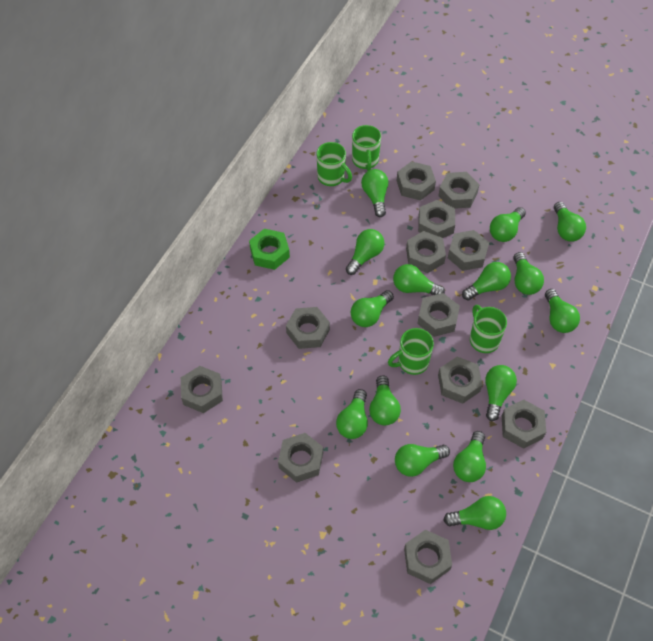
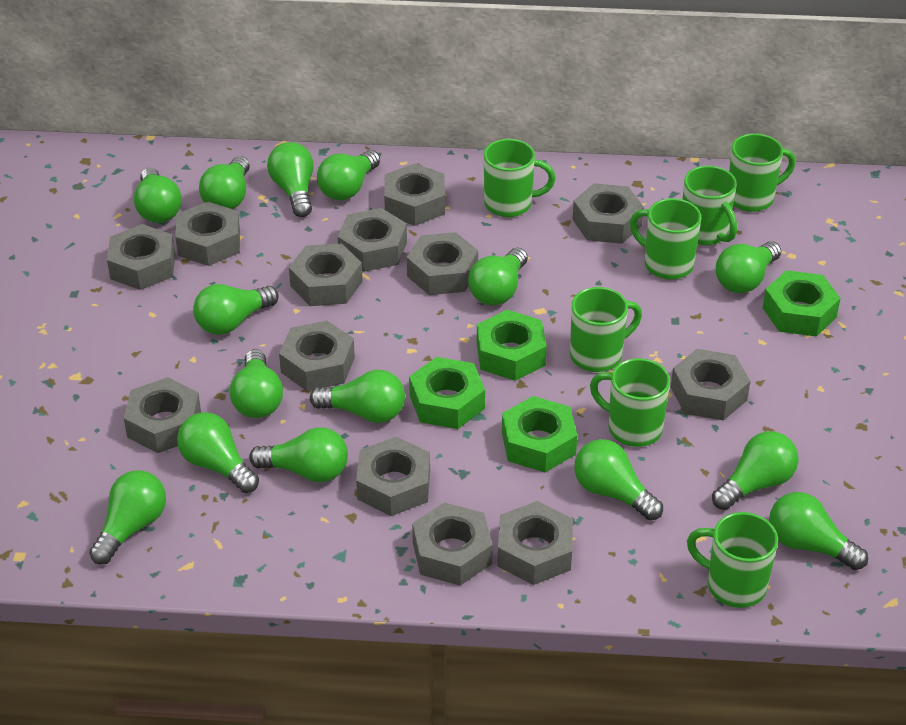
green mug: 4 -> 7
green nut: 1 -> 4
grey nut: 12 -> 13

